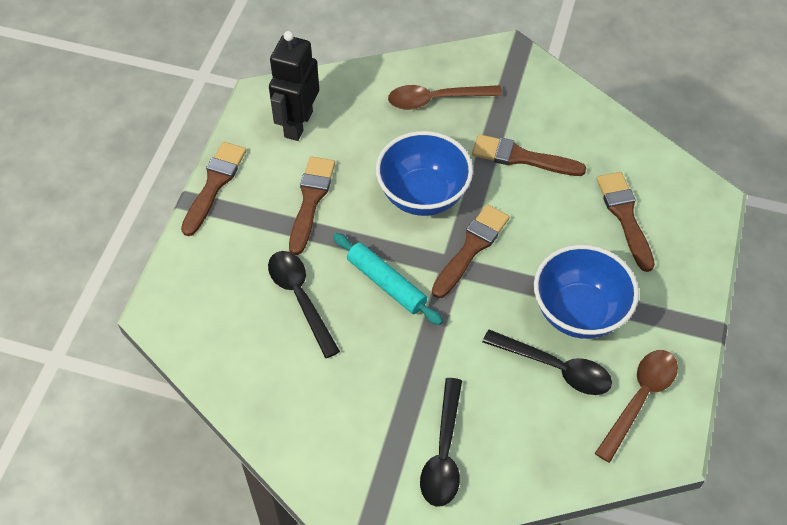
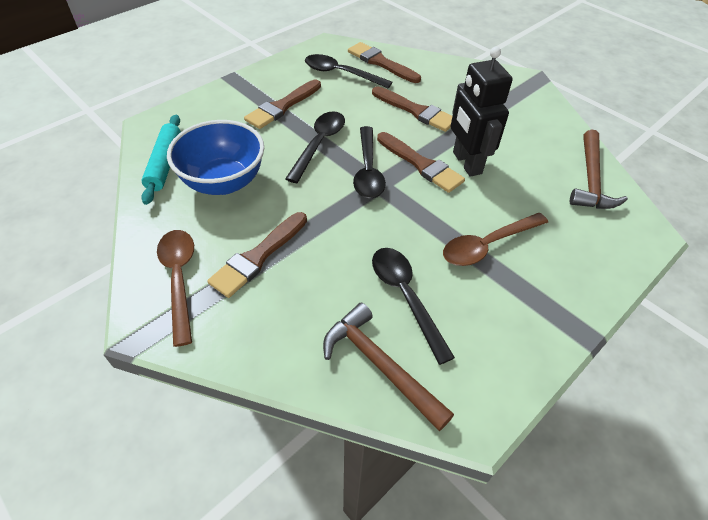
black spoon: 3 -> 4
blue bowl: 2 -> 1
brown hammer: 0 -> 2

